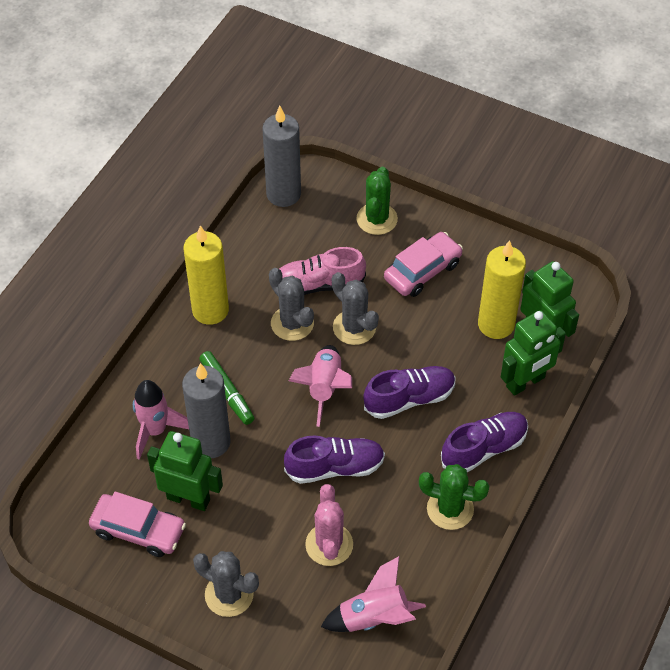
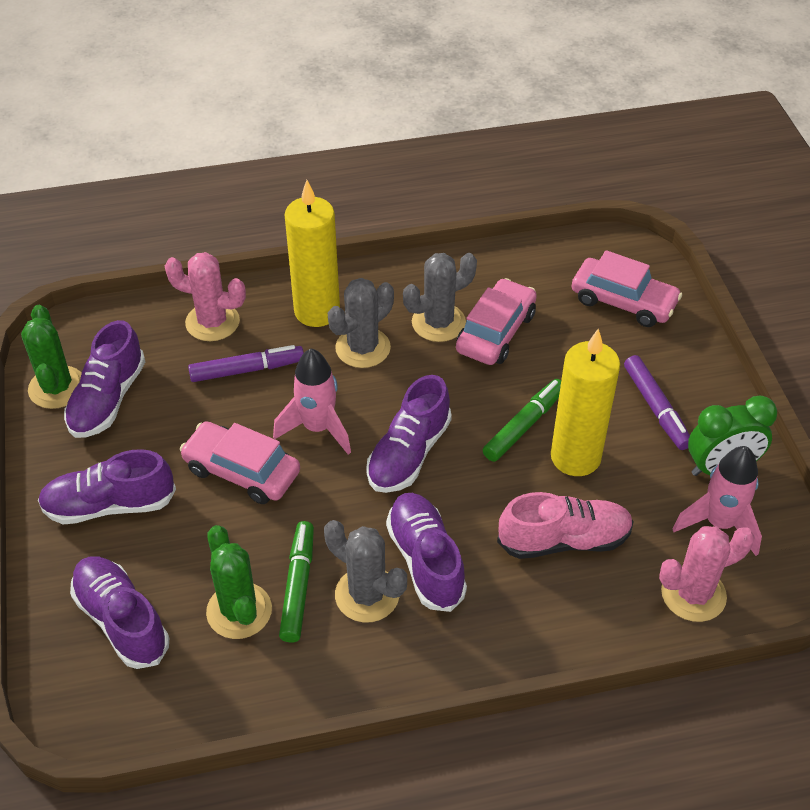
green clock: 0 -> 1
green marker: 1 -> 2
green robot: 3 -> 0
grey candle: 2 -> 0
pink cactus: 1 -> 2
pink car: 2 -> 3
pink rocket: 3 -> 2
purple marker: 0 -> 2
purple shoe: 3 -> 5

